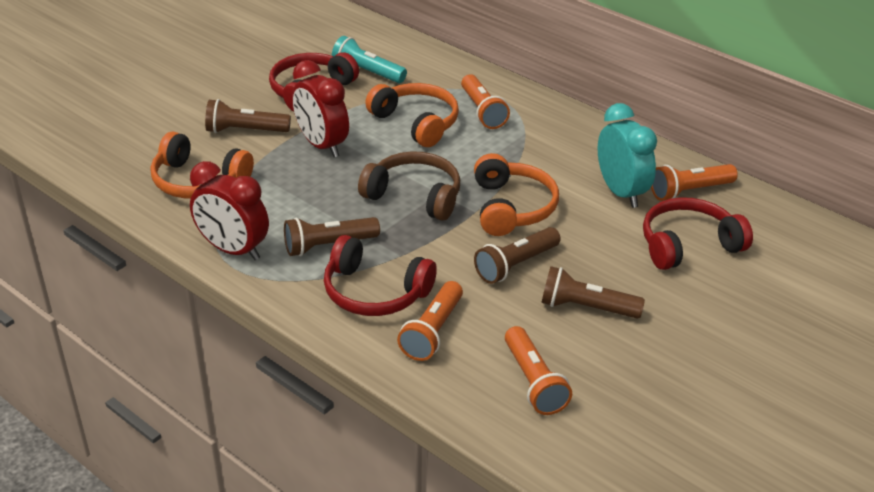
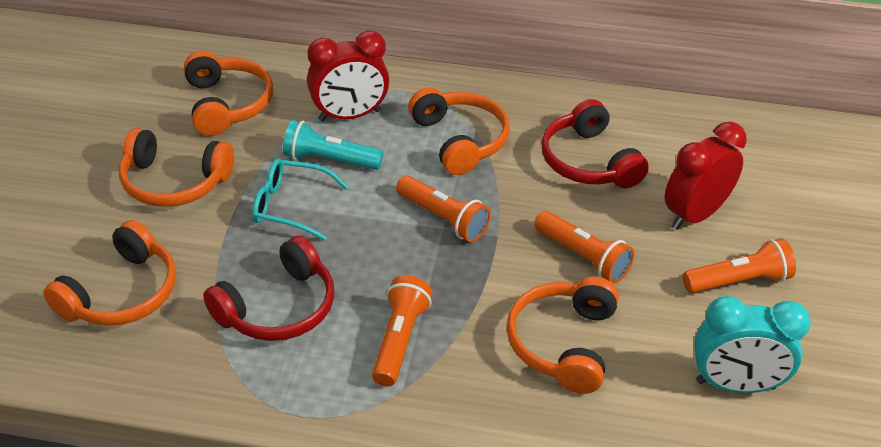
brown flashlight: 4 -> 0
brown headphones: 1 -> 0
orange headphones: 3 -> 5
red headphones: 3 -> 2
turquoise glasses: 0 -> 1

